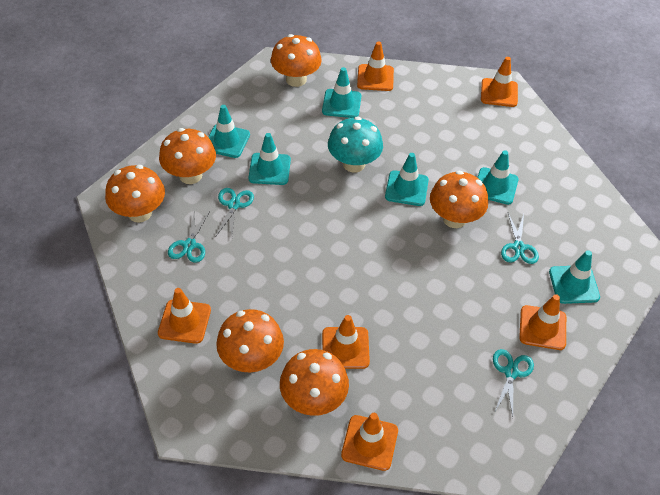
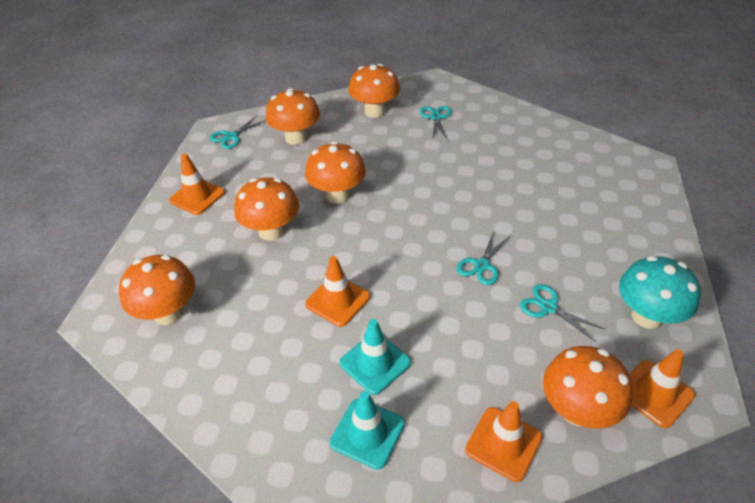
orange traffic cone: 6 -> 4
turquoise traffic cone: 6 -> 2

